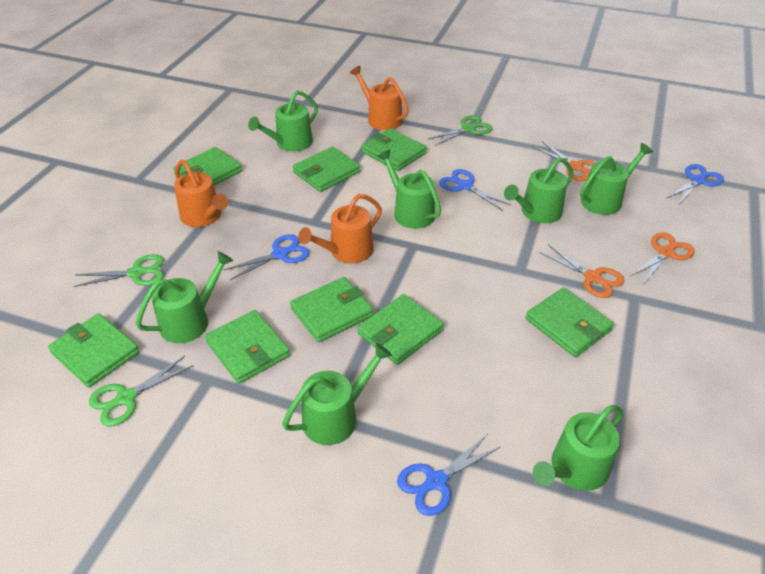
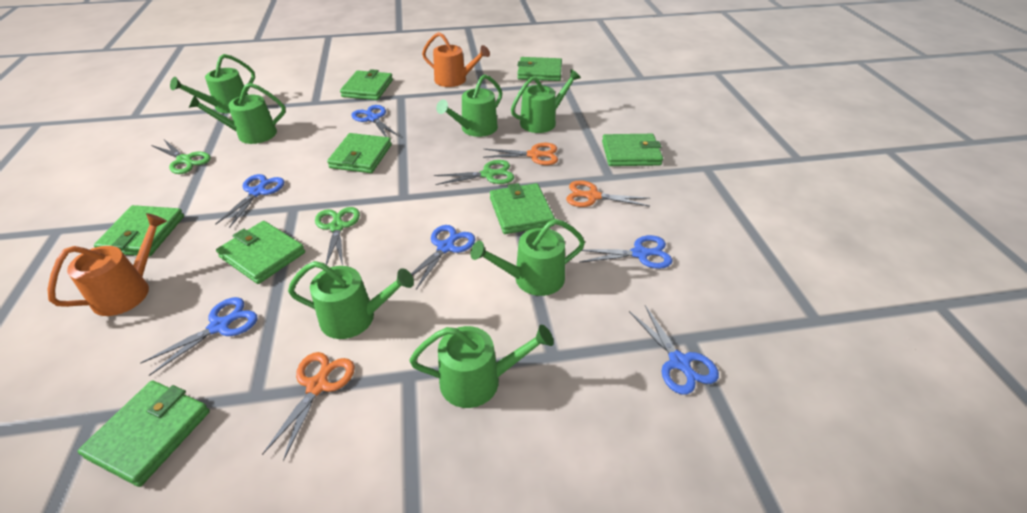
blue scissors: 4 -> 6
orange watering can: 3 -> 2

